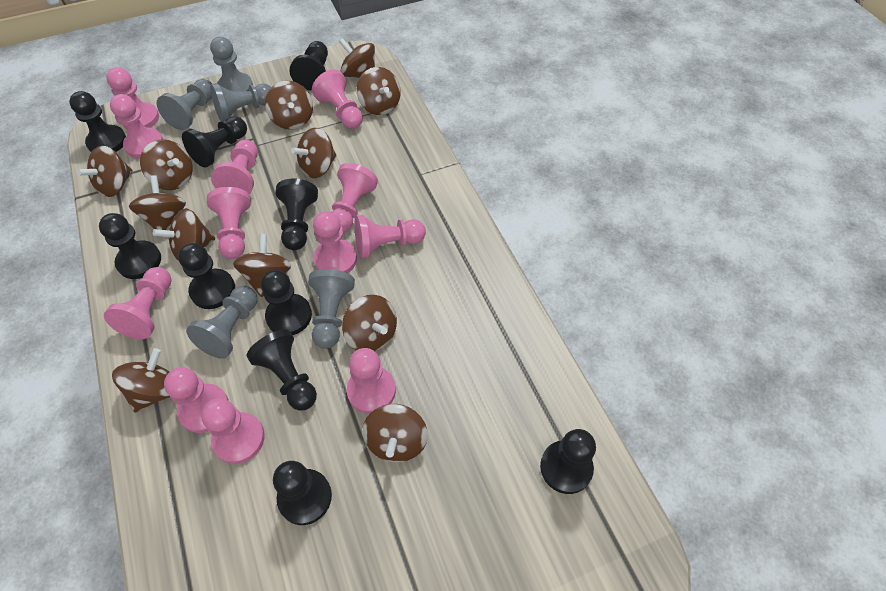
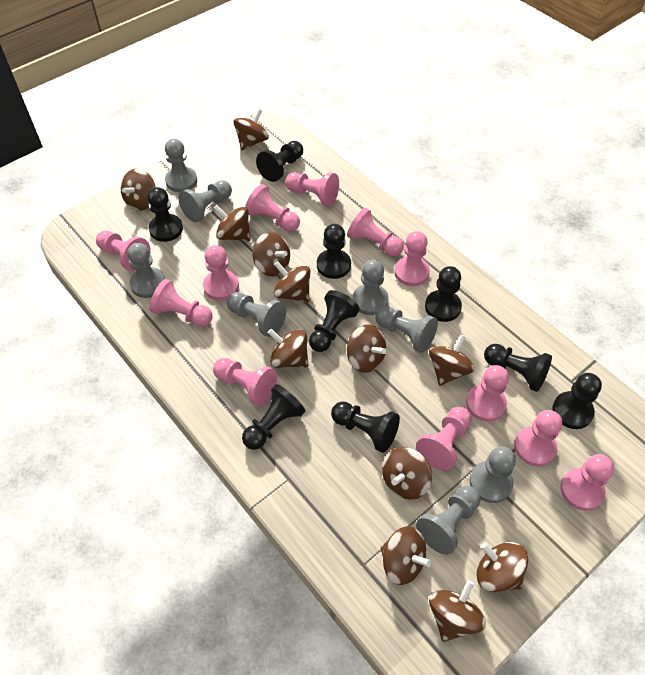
black pawn: 10 -> 9
grey pawn: 5 -> 8

